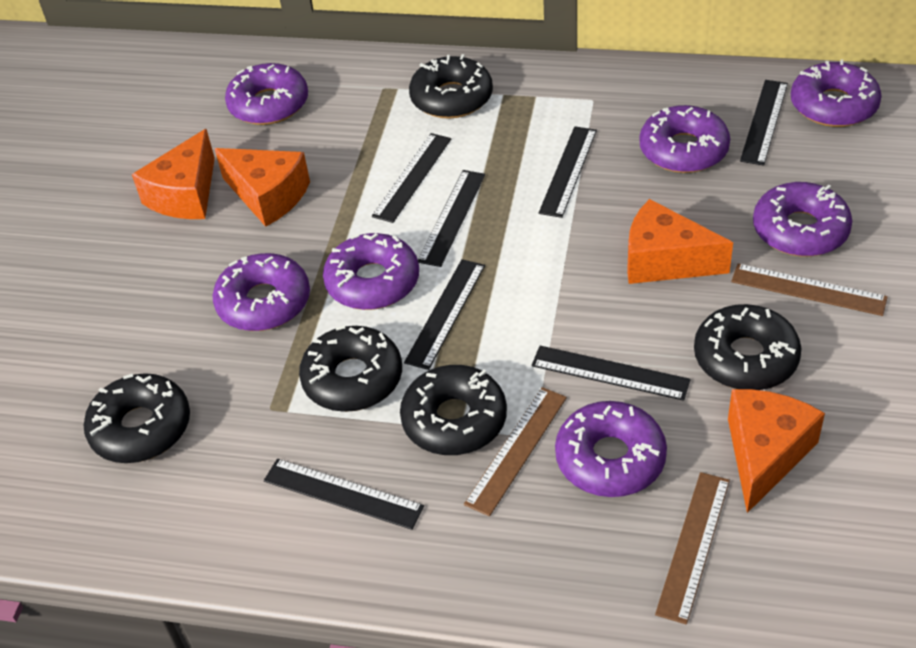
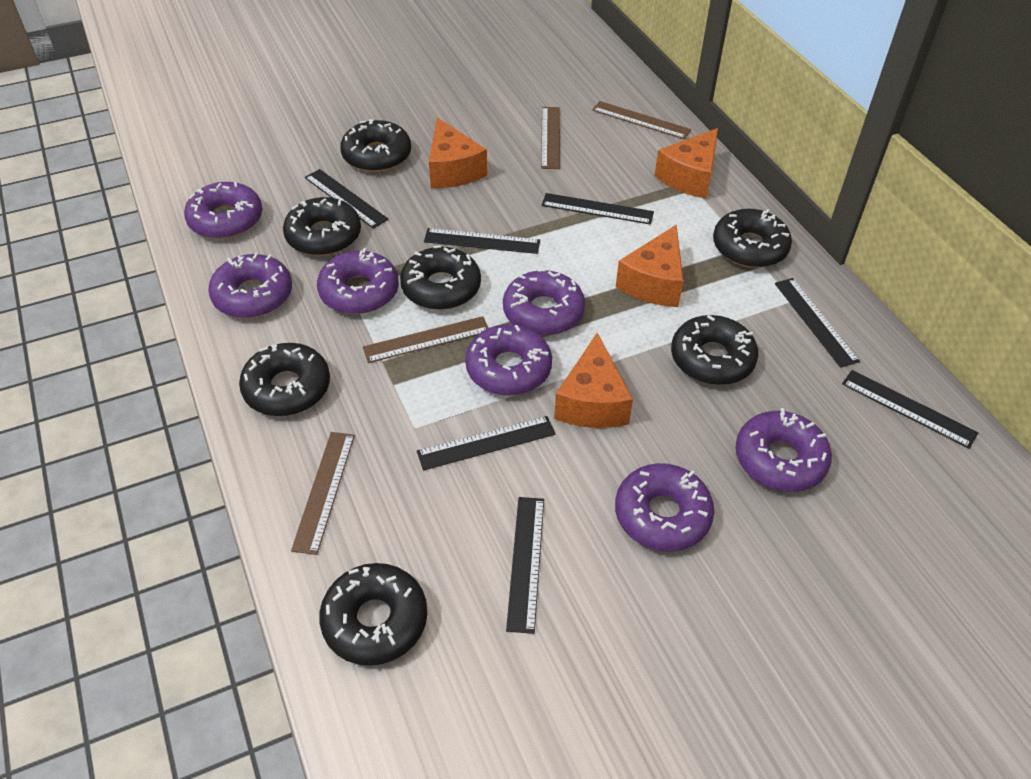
black donut: 5 -> 7
brown ruler: 3 -> 4

